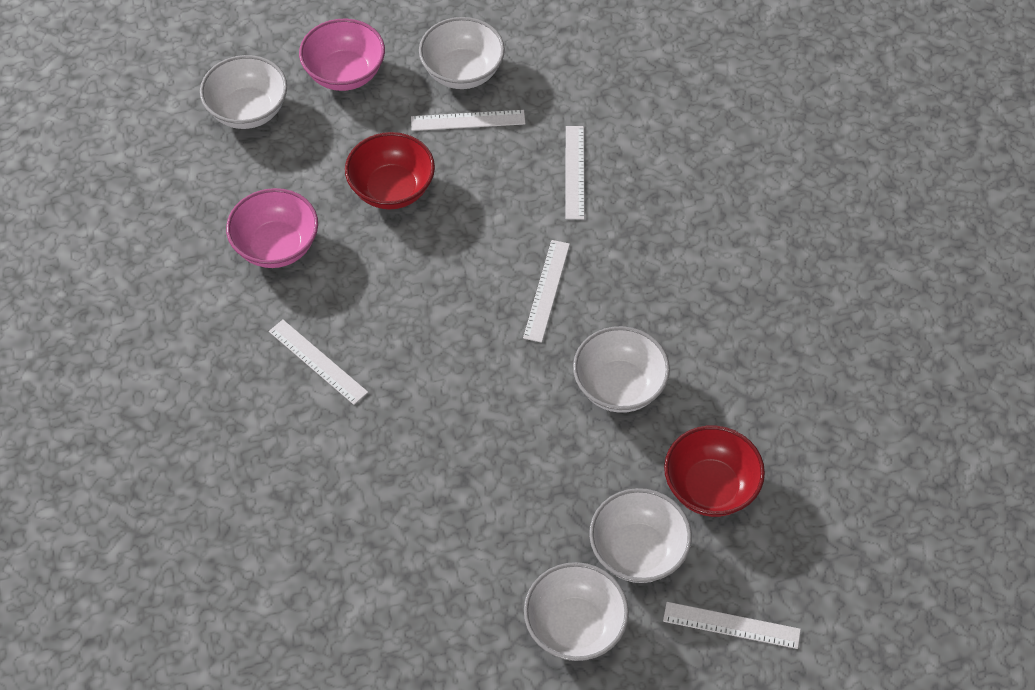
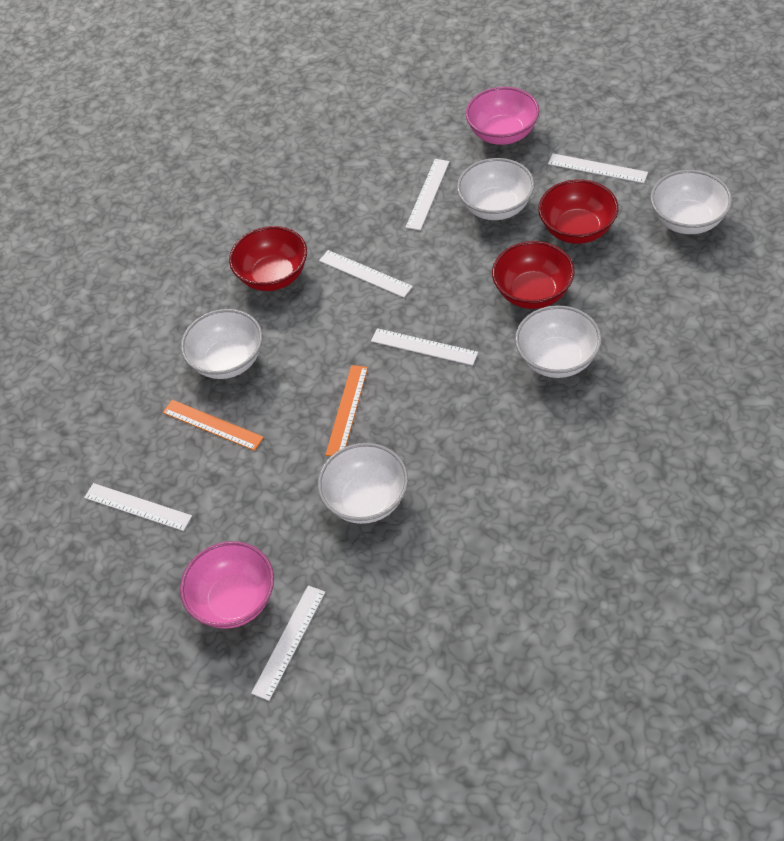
orange ruler: 0 -> 2
red bowl: 2 -> 3
white ruler: 5 -> 6

